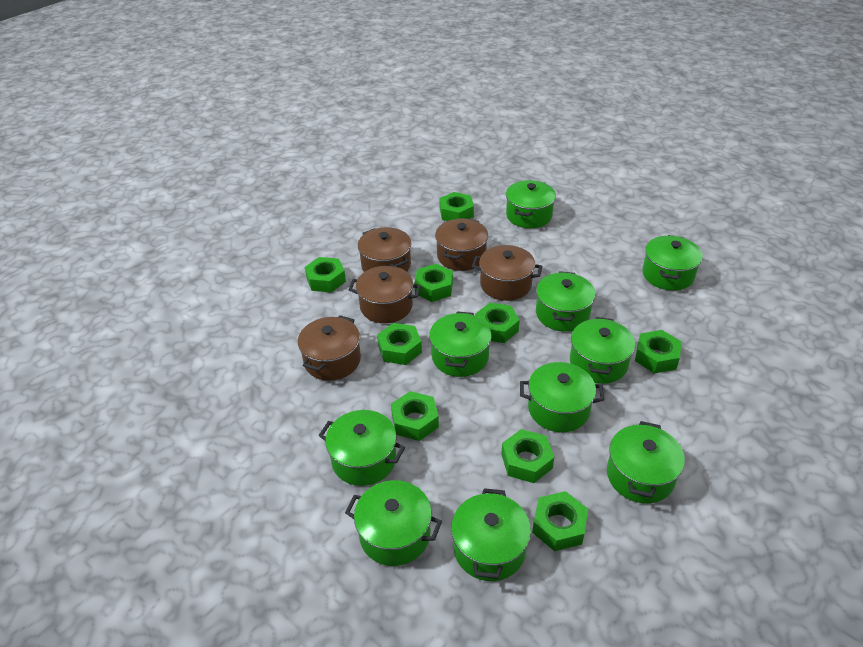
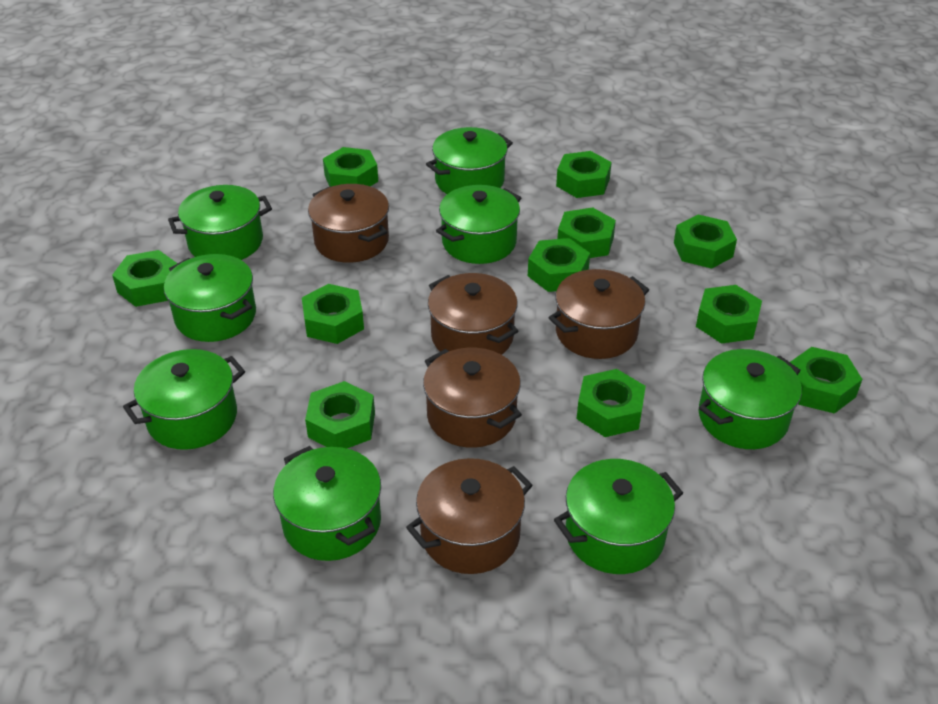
green nut: 9 -> 11
green pot: 10 -> 8

